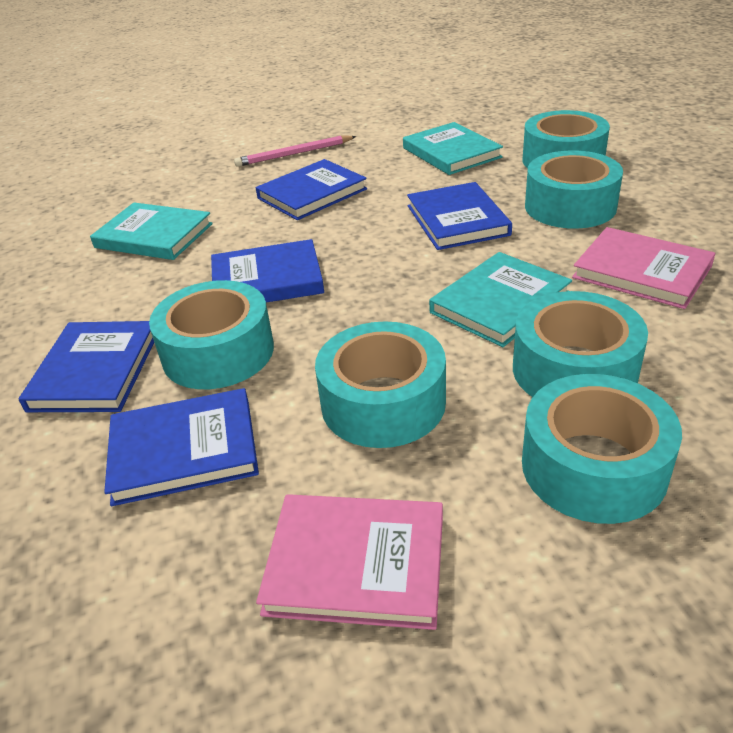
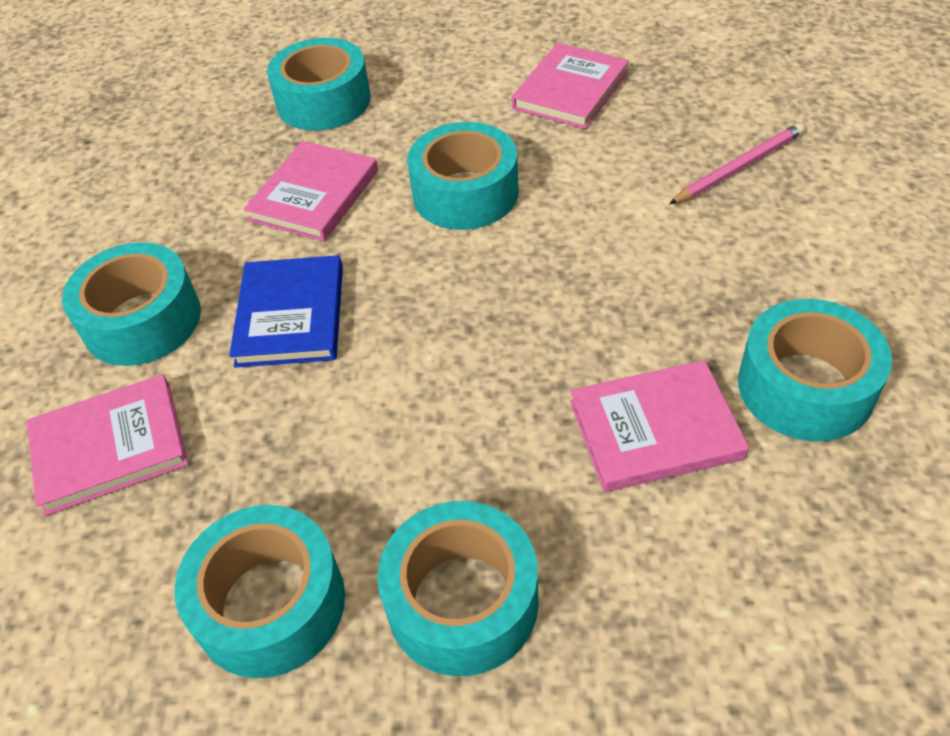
blue book: 5 -> 1
pink book: 2 -> 4
turquoise book: 3 -> 0

